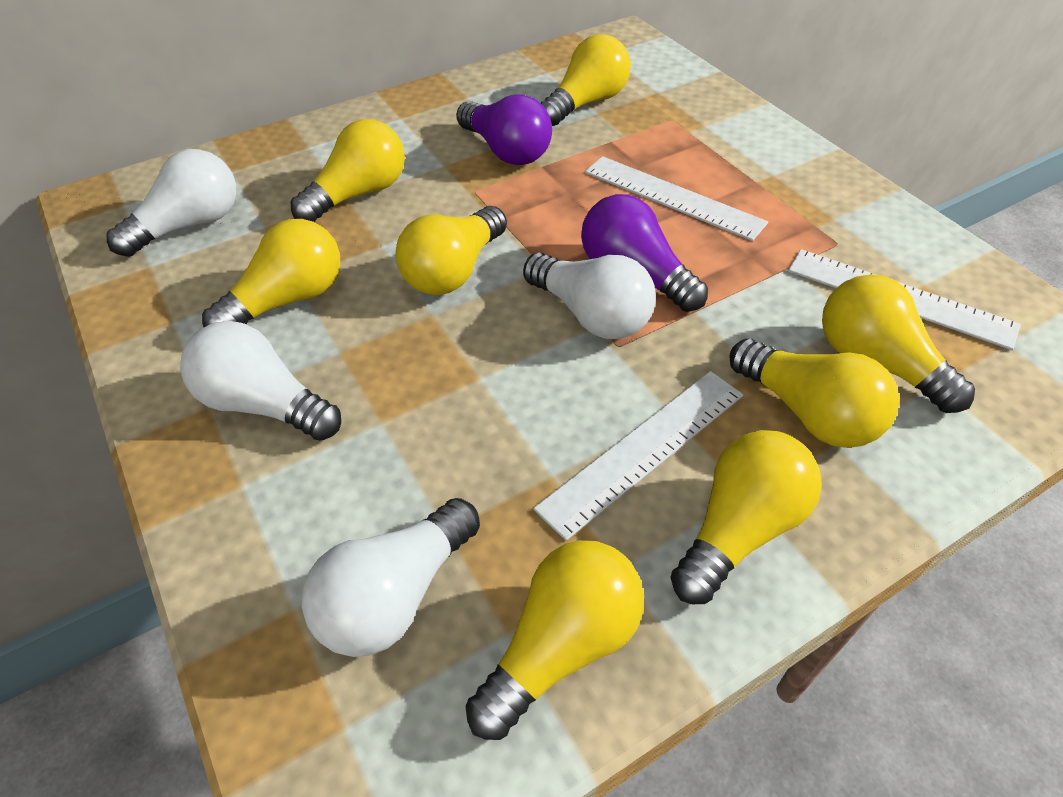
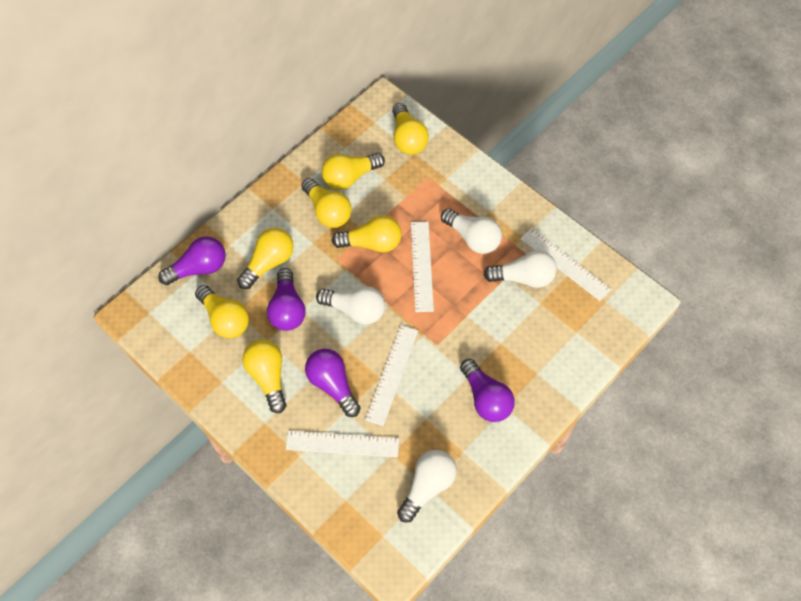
purple light bulb: 2 -> 4
white ruler: 3 -> 4
yellow light bulb: 8 -> 7

